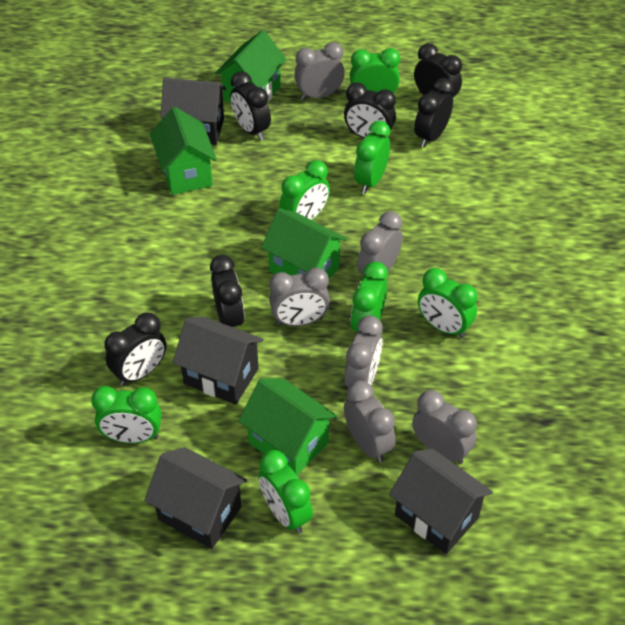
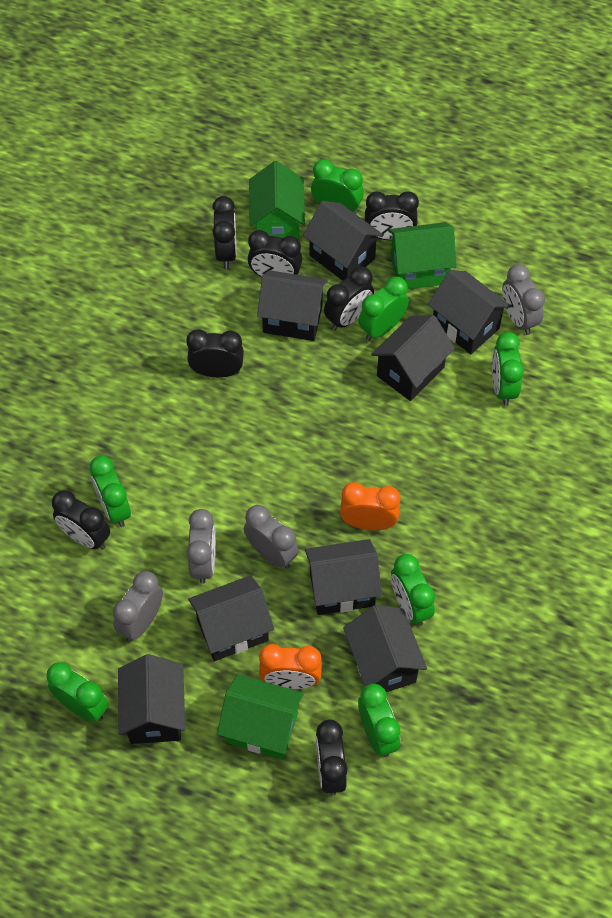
black clock: 6 -> 7
black house: 4 -> 8
green house: 4 -> 3
grey clock: 6 -> 4
orange clock: 0 -> 2

